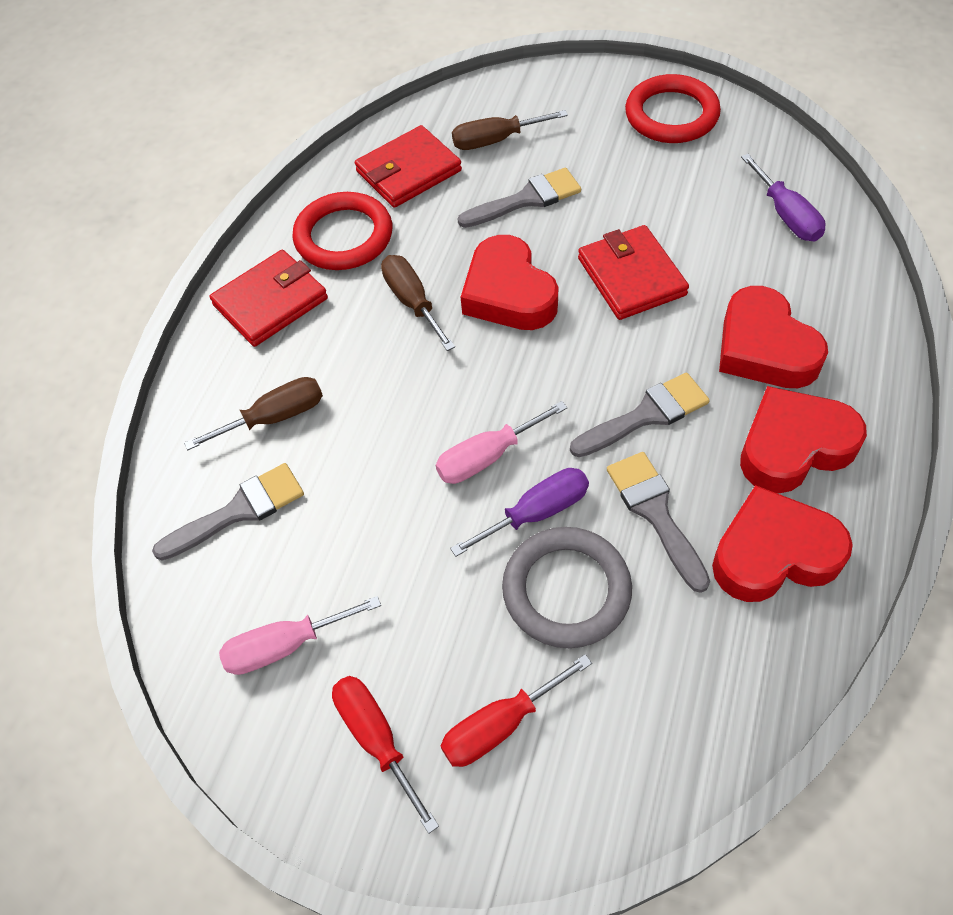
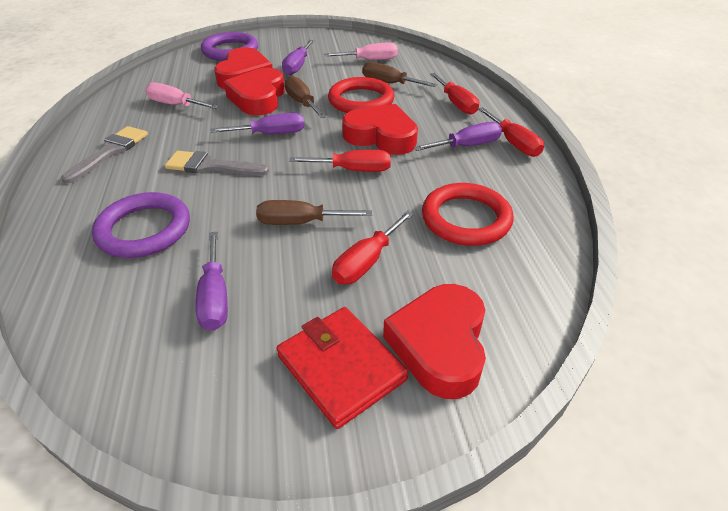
grey brush: 4 -> 2
grey ring: 1 -> 0
purple ring: 0 -> 2
purple screwdriver: 2 -> 4
red screwdriver: 2 -> 4
red wallet: 3 -> 1

